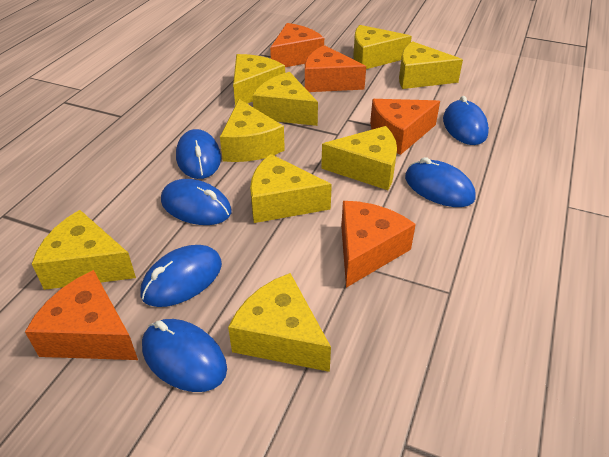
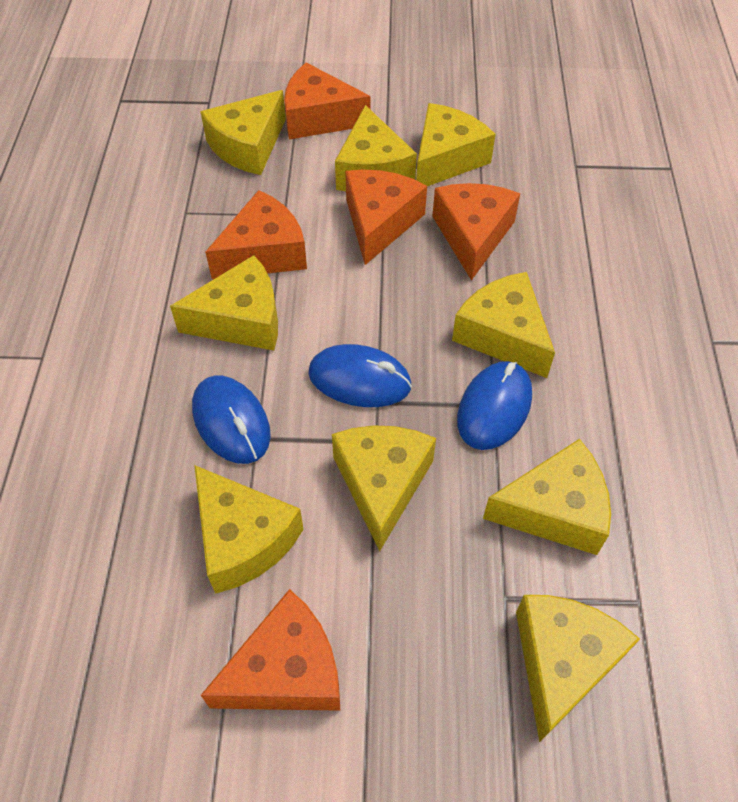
blue mouse: 6 -> 3

